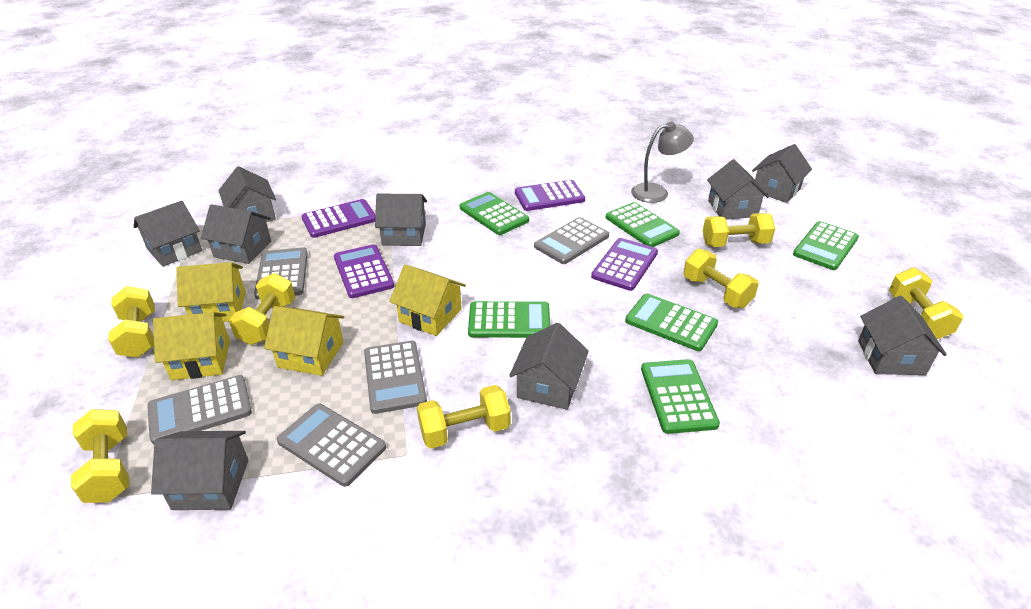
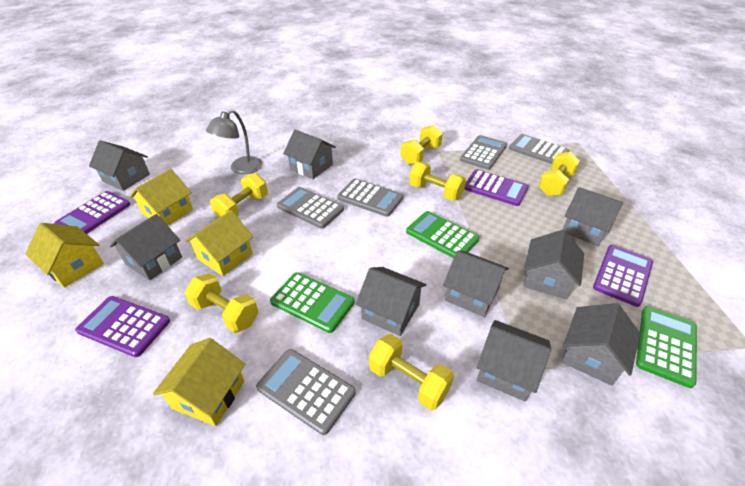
green calculator: 6 -> 3
yellow dumbbell: 7 -> 6

